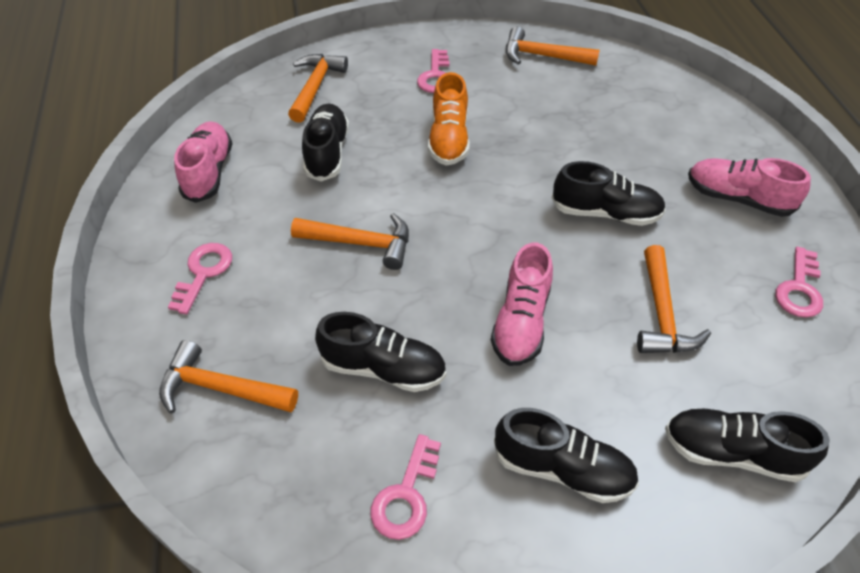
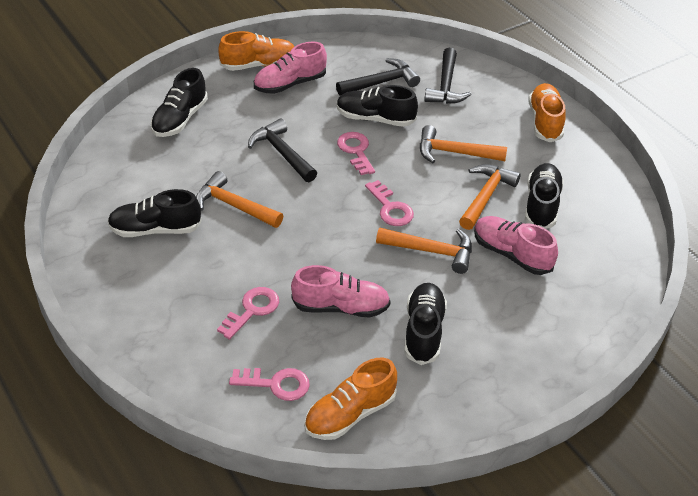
black hammer: 0 -> 3
orange hammer: 5 -> 4
orange shoe: 1 -> 3

